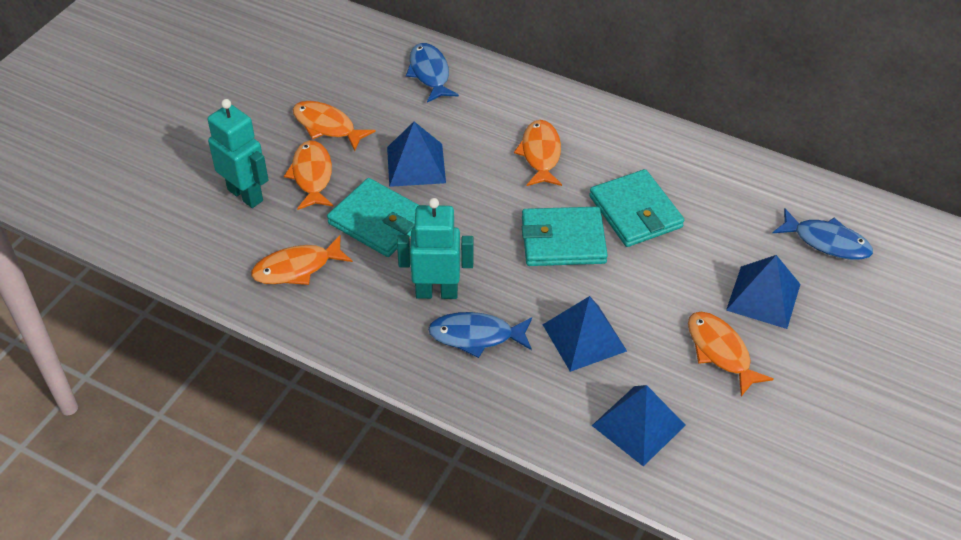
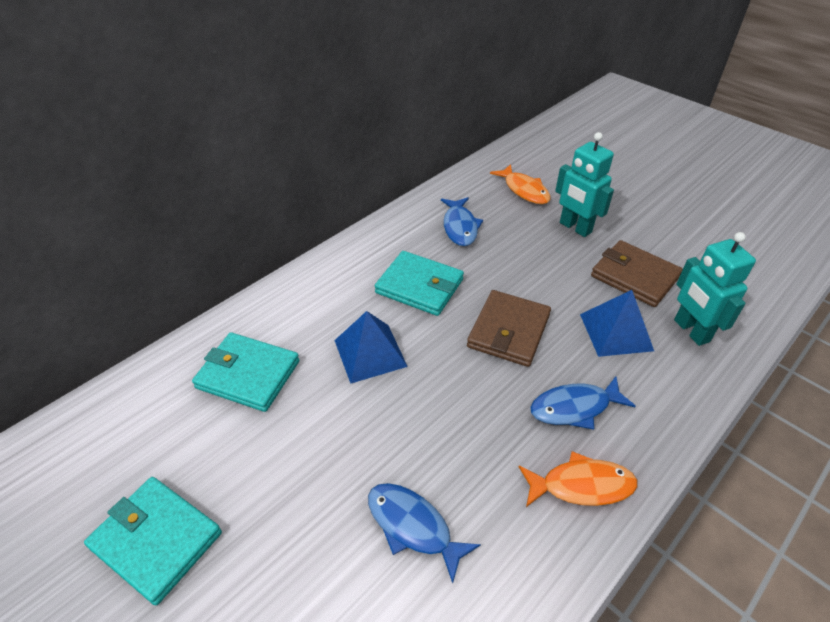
blue pyramid: 4 -> 2
brown wallet: 0 -> 2
orange fish: 5 -> 2

